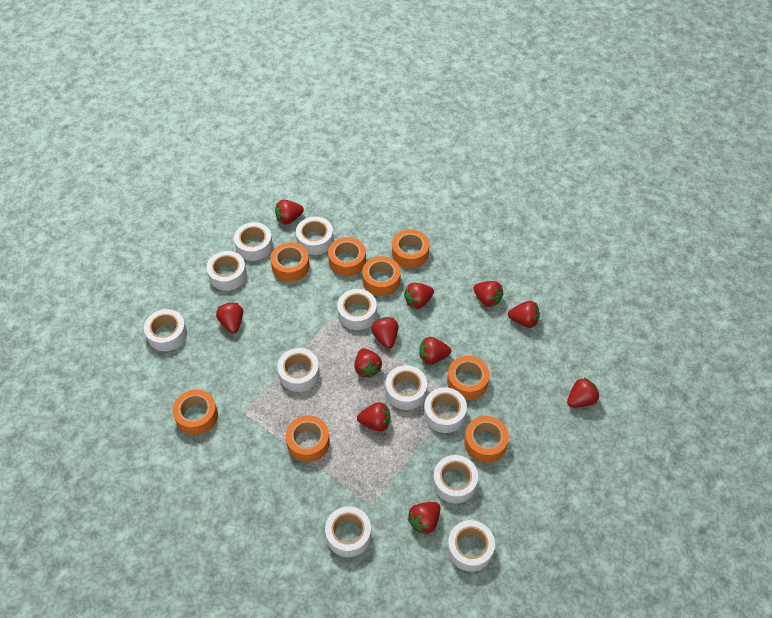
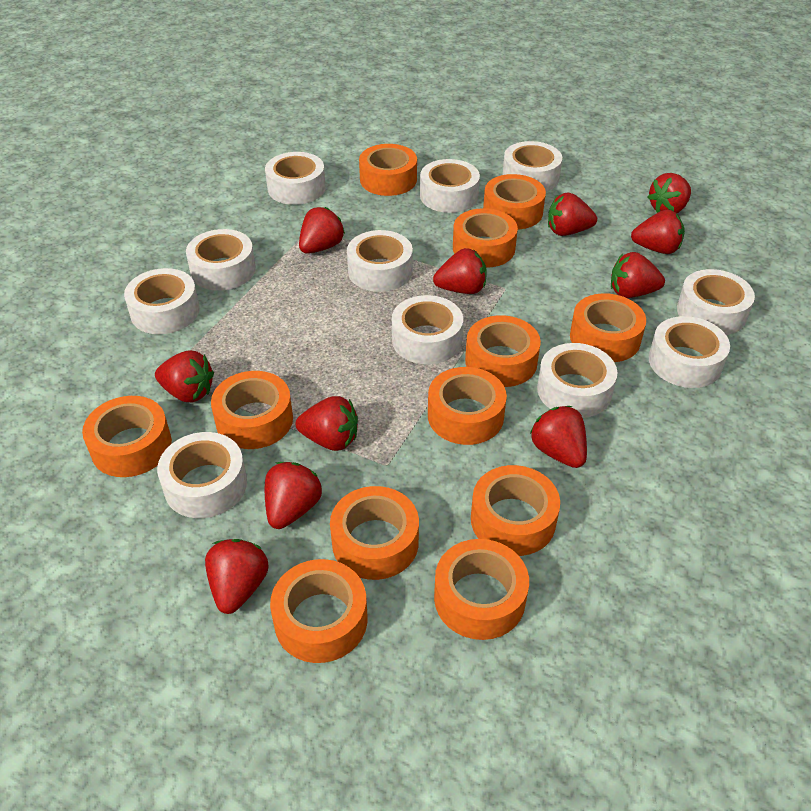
orange tape: 8 -> 12

